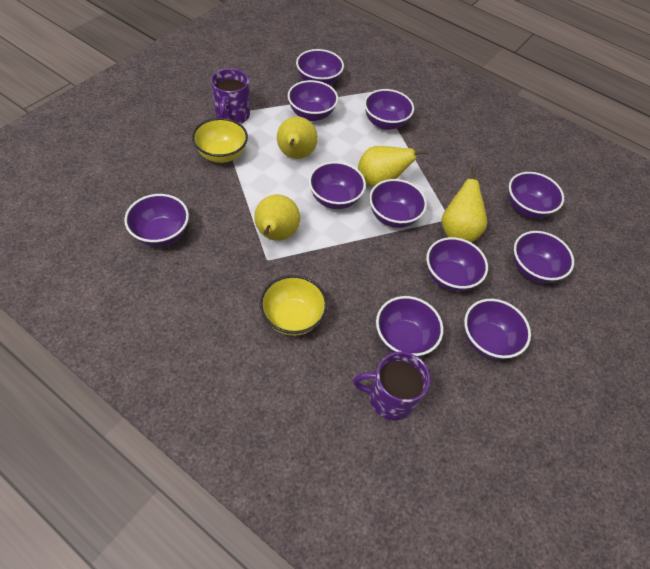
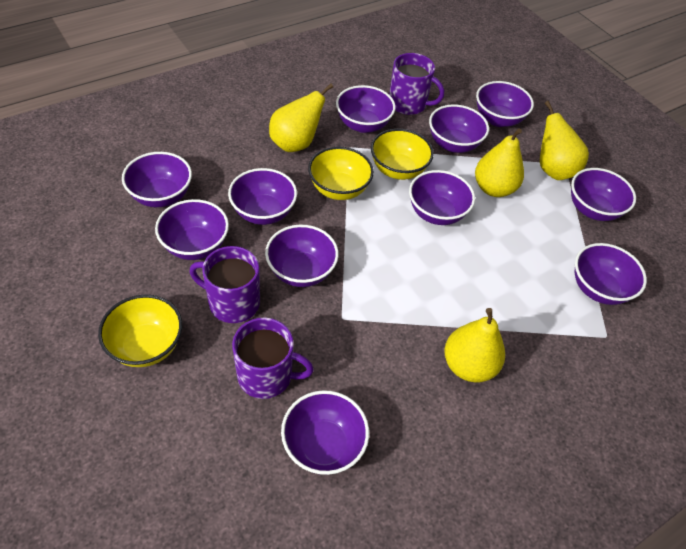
purple mug: 2 -> 3
yellow bowl: 2 -> 3

